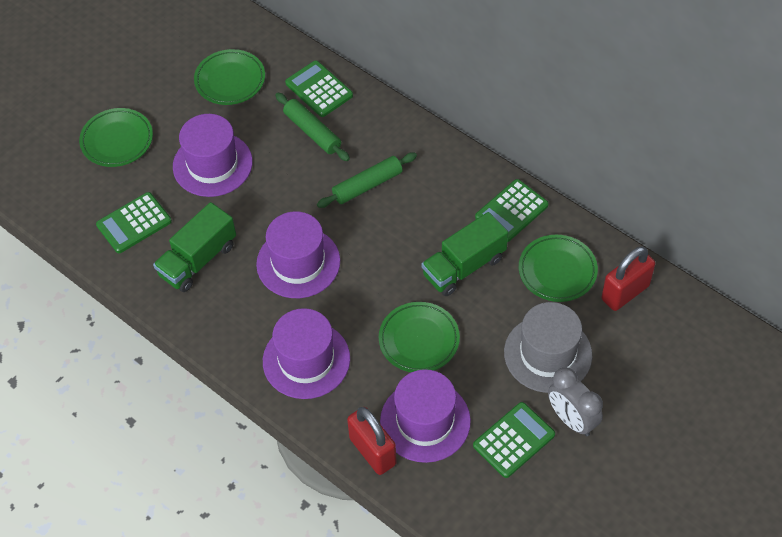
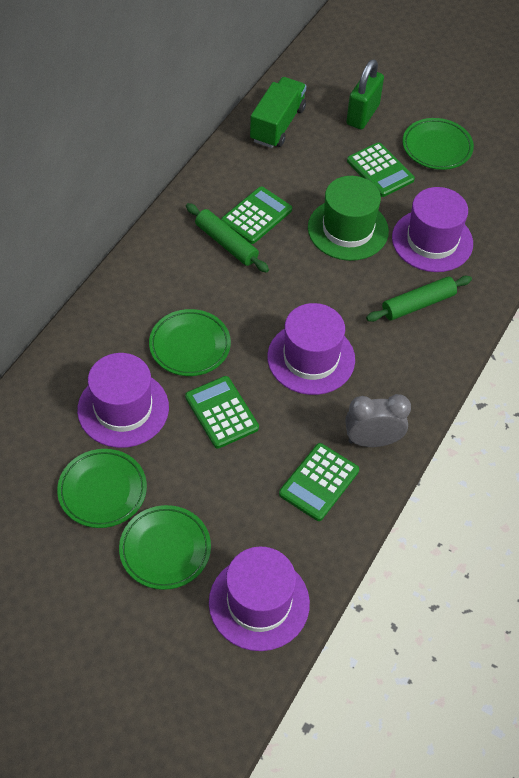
green hat: 0 -> 1
green padlock: 0 -> 1
green truck: 2 -> 1
grey hat: 1 -> 0
red padlock: 2 -> 0

